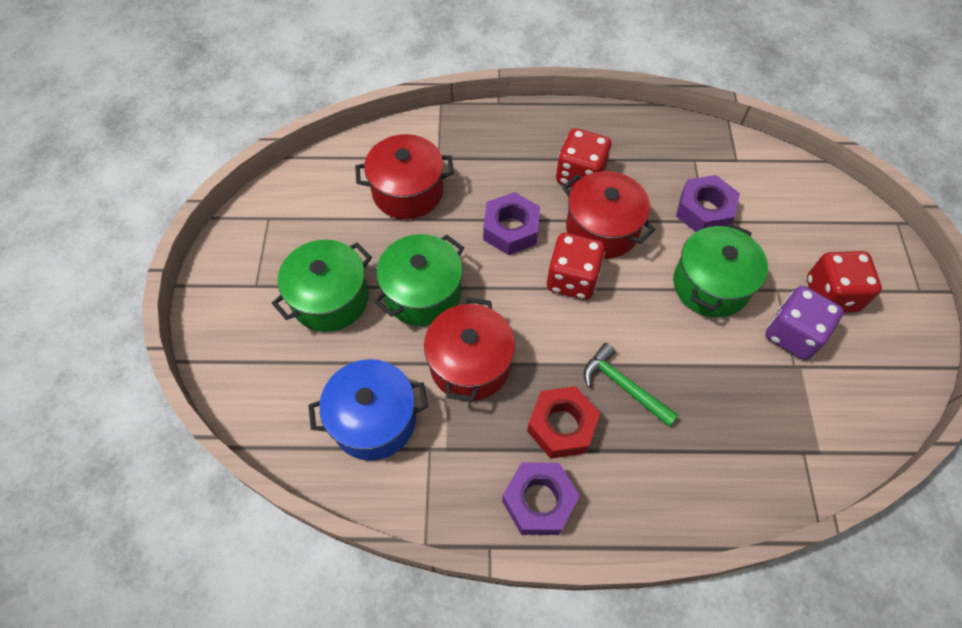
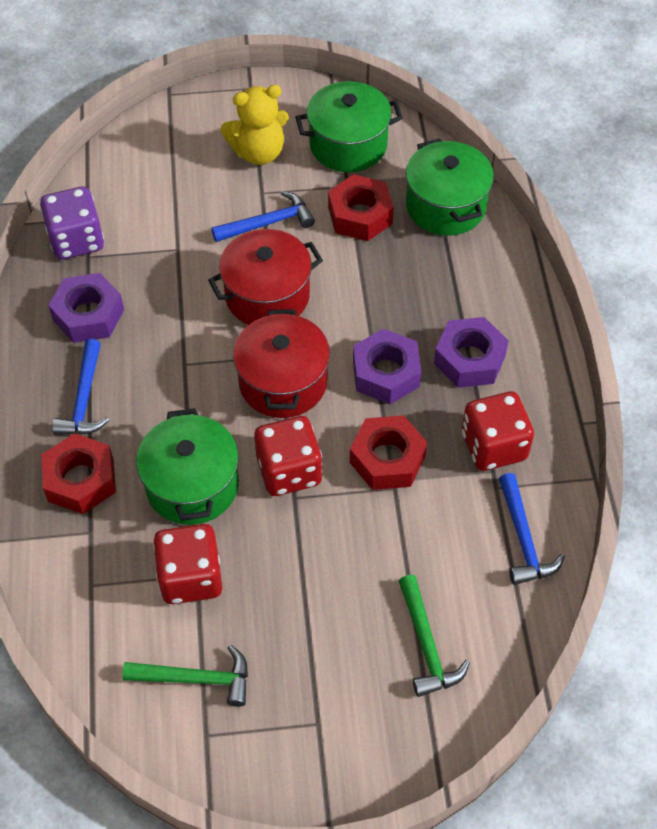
blue hammer: 0 -> 3
blue pot: 1 -> 0
green hammer: 1 -> 2
red nut: 1 -> 3
red pot: 3 -> 2
yellow teddy bear: 0 -> 1

